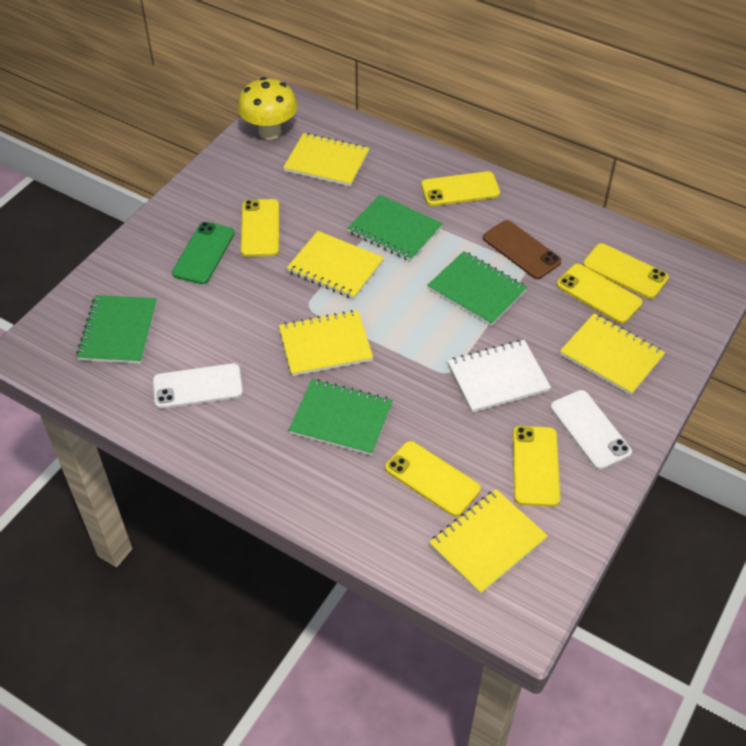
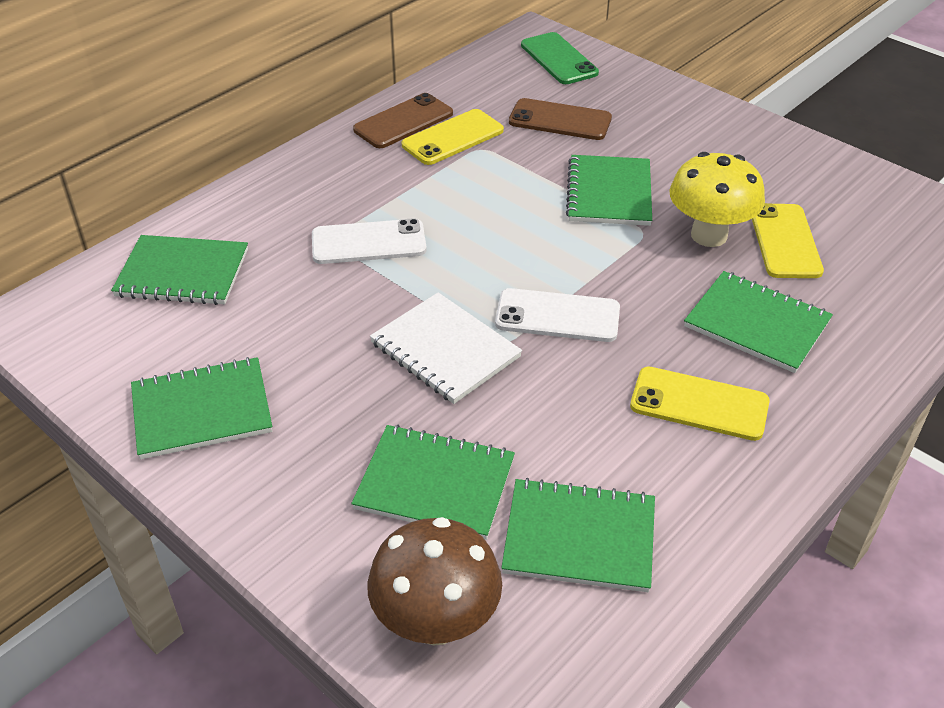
brown mushroom: 0 -> 1
brown phone: 1 -> 2
green notebook: 4 -> 6
yellow notebook: 5 -> 0
yellow phone: 6 -> 3

